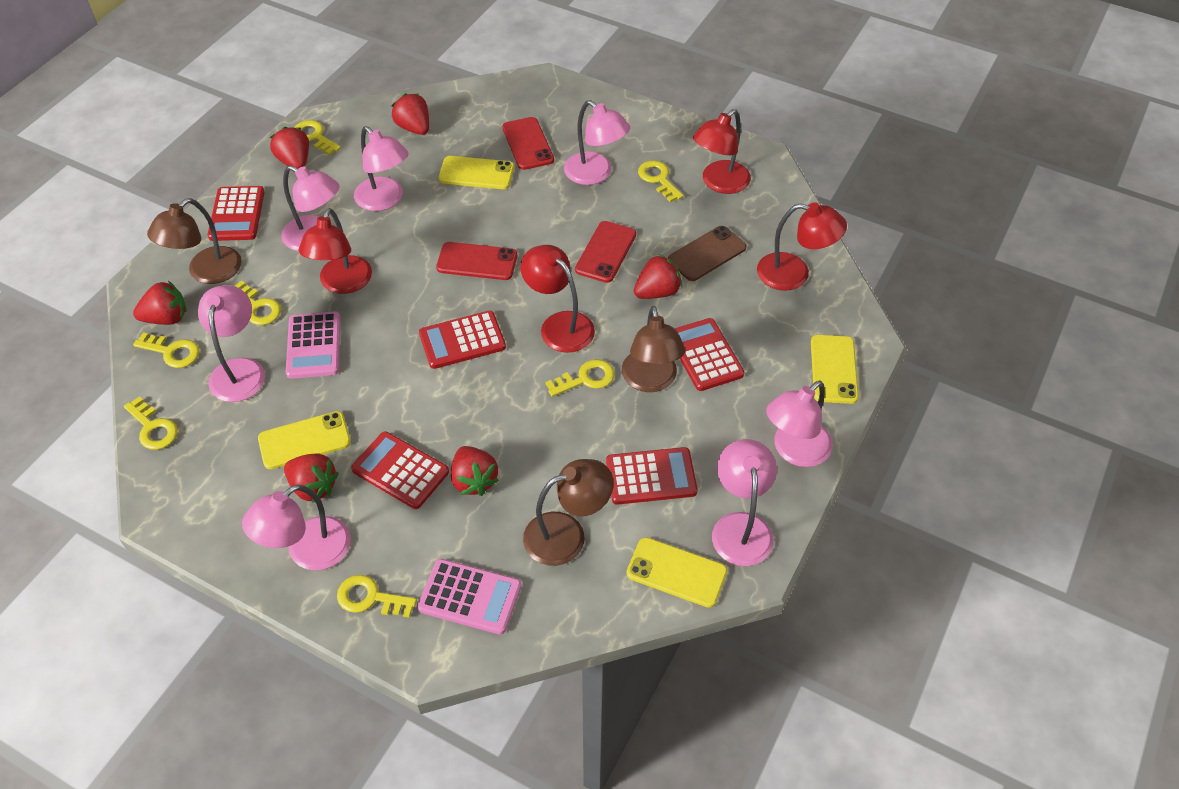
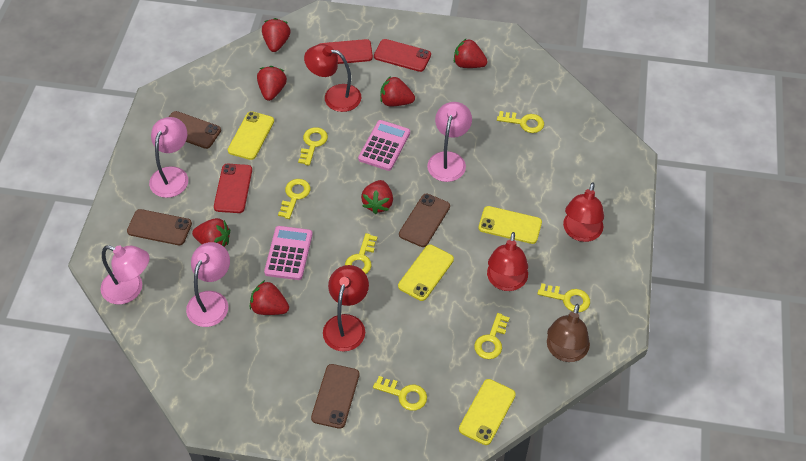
brown lamp: 3 -> 1
brown phone: 1 -> 4
pink lamp: 7 -> 4
red calculator: 5 -> 0
red strawberry: 6 -> 7

